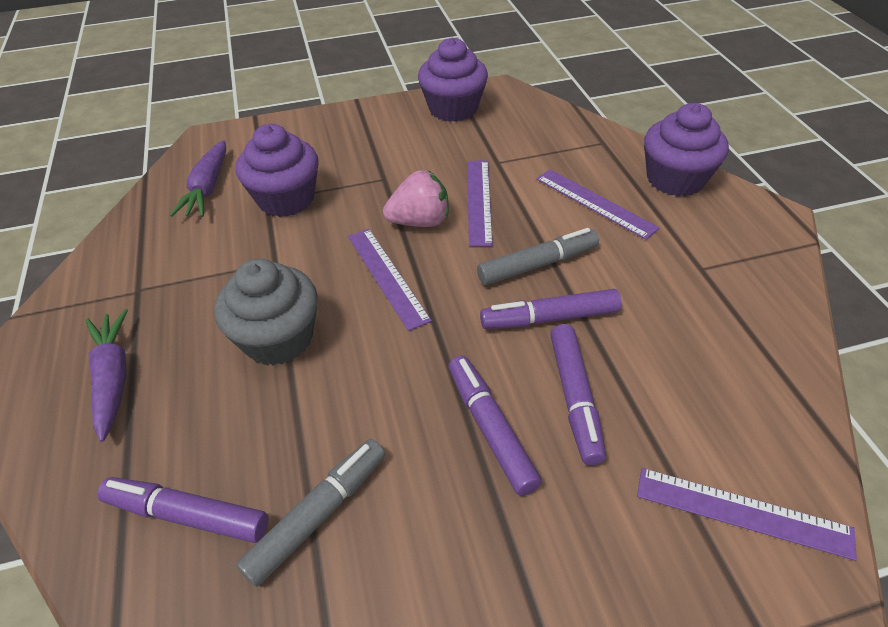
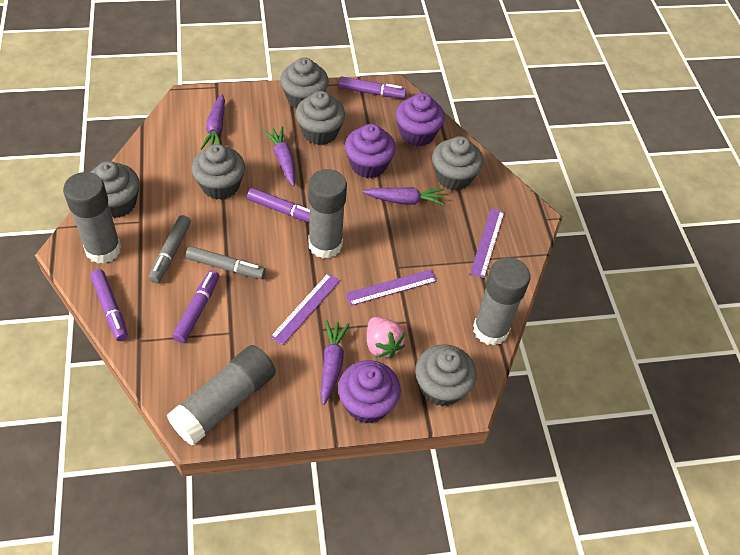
grey cupcake: 1 -> 6
grey glue stick: 0 -> 4
purple carrot: 2 -> 4
purple ruler: 4 -> 3

